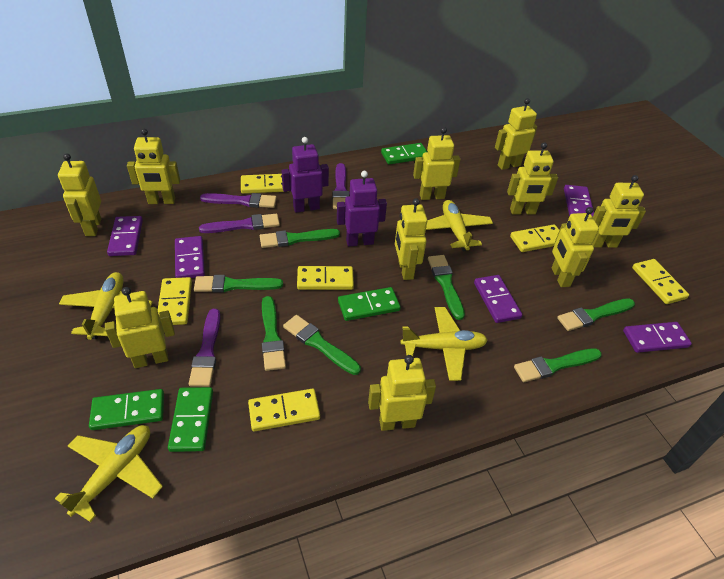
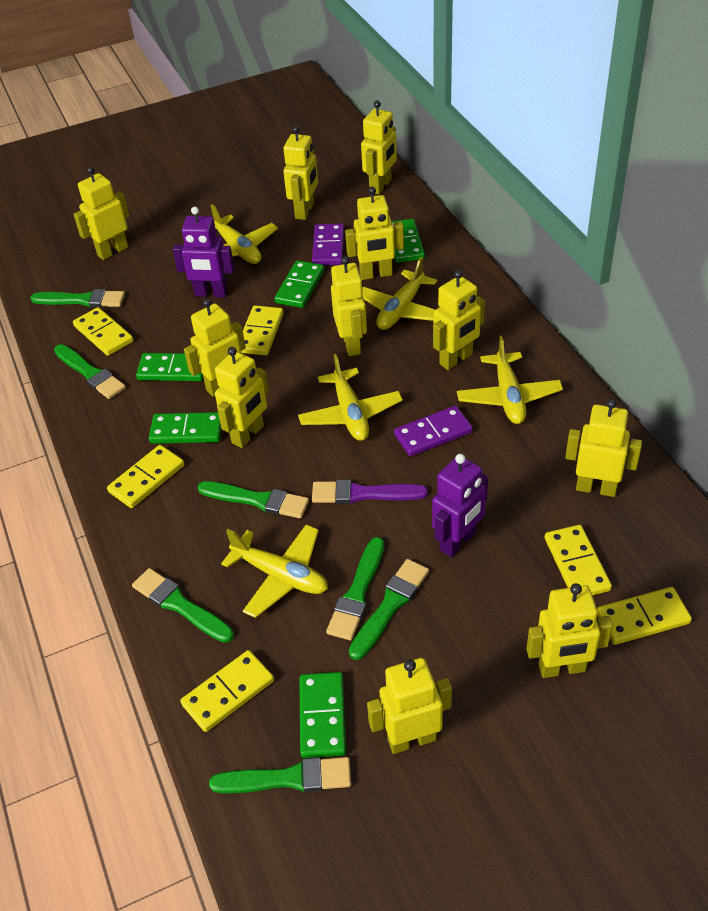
green domino: 4 -> 5
purple brush: 4 -> 1
purple domino: 5 -> 2
yellow plane: 4 -> 5
yellow robot: 10 -> 11

